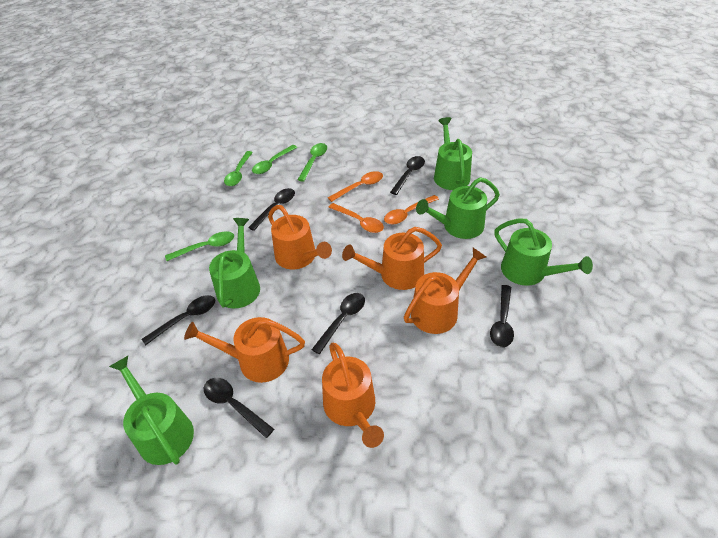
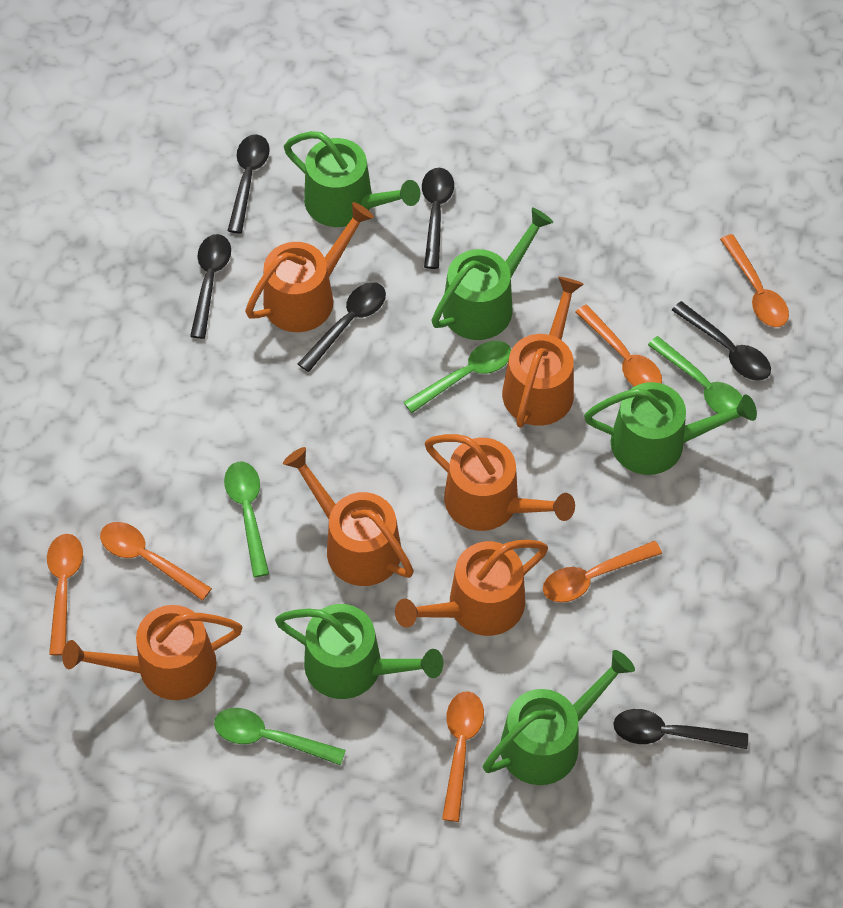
orange spoon: 3 -> 6
orange watering can: 5 -> 6

